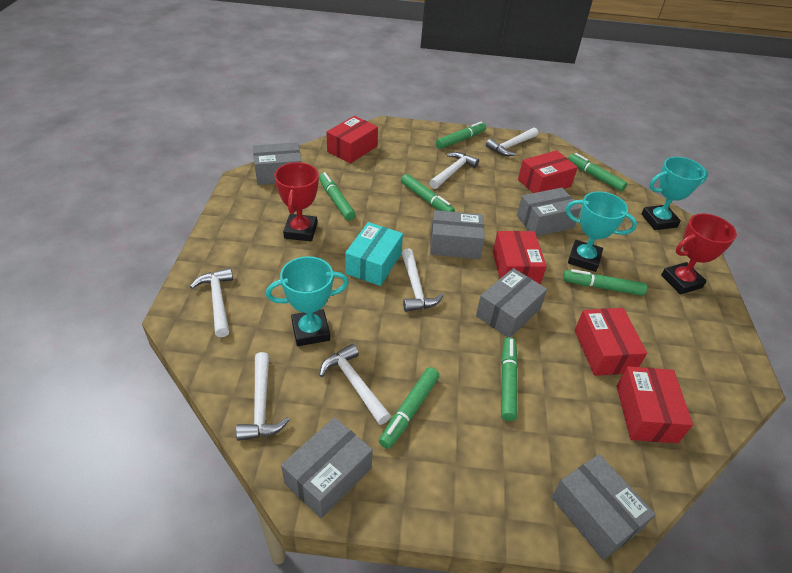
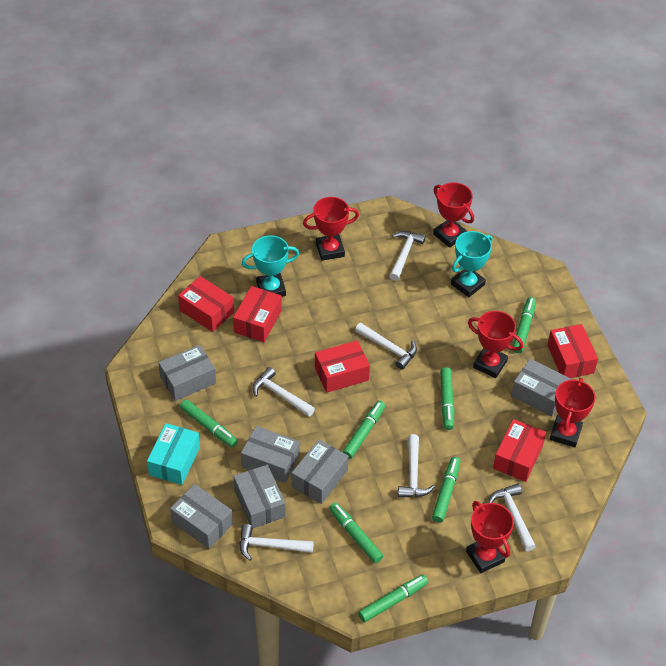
red trophy: 2 -> 5
turquoise trophy: 3 -> 2

